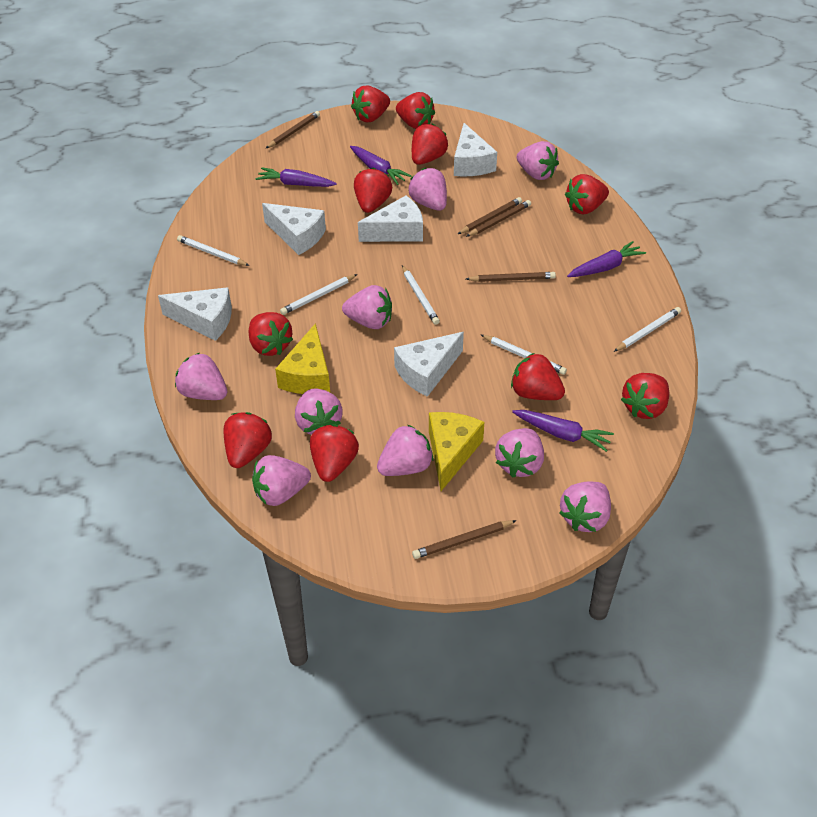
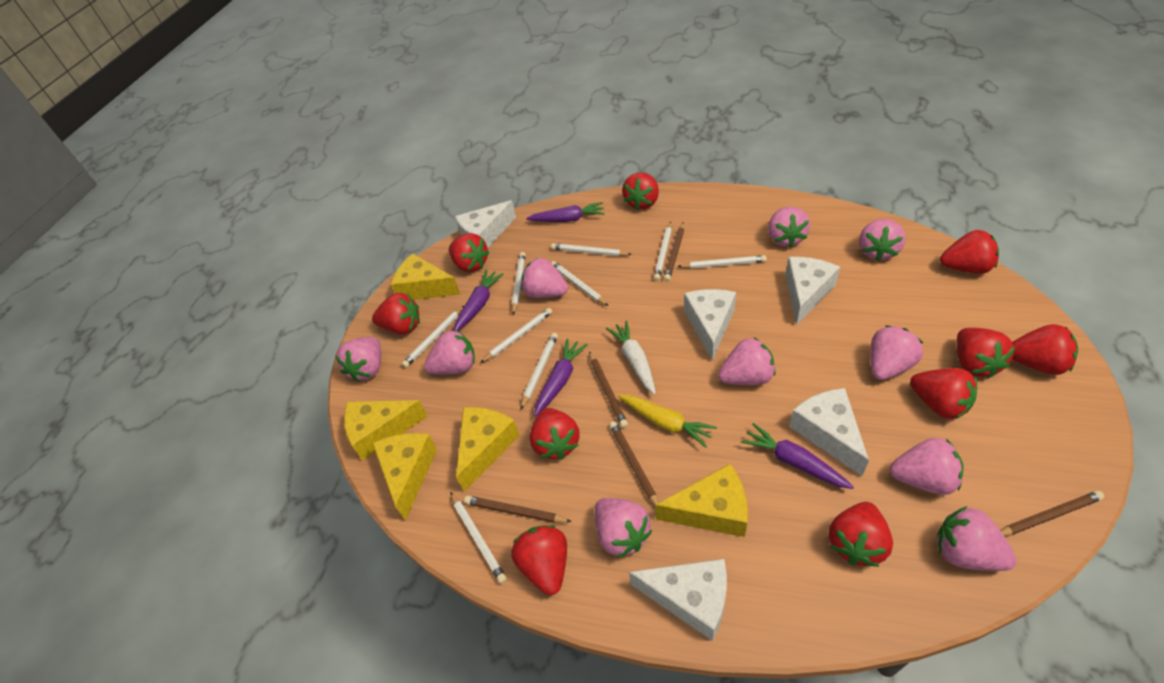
pink strawberry: 9 -> 10
white carrot: 0 -> 1
white pencil: 5 -> 9
yellow carrot: 0 -> 1
yellow cheese: 2 -> 5

